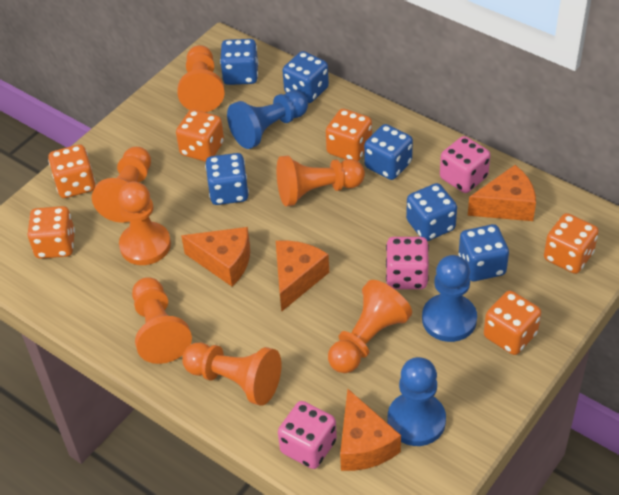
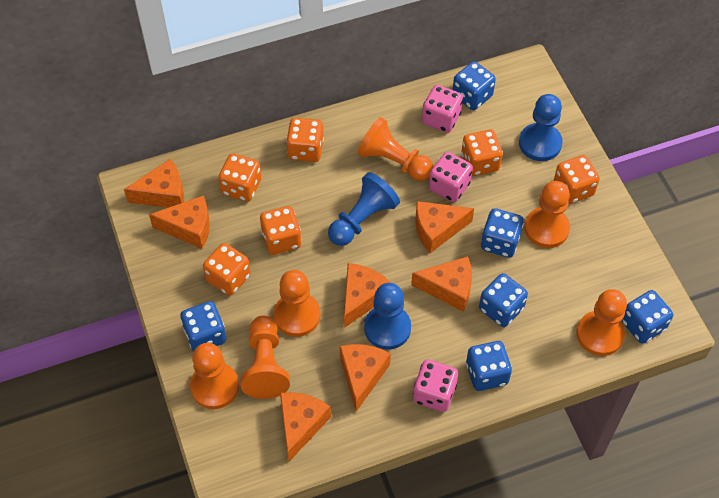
orange cheese: 4 -> 7
orange pawn: 7 -> 6

